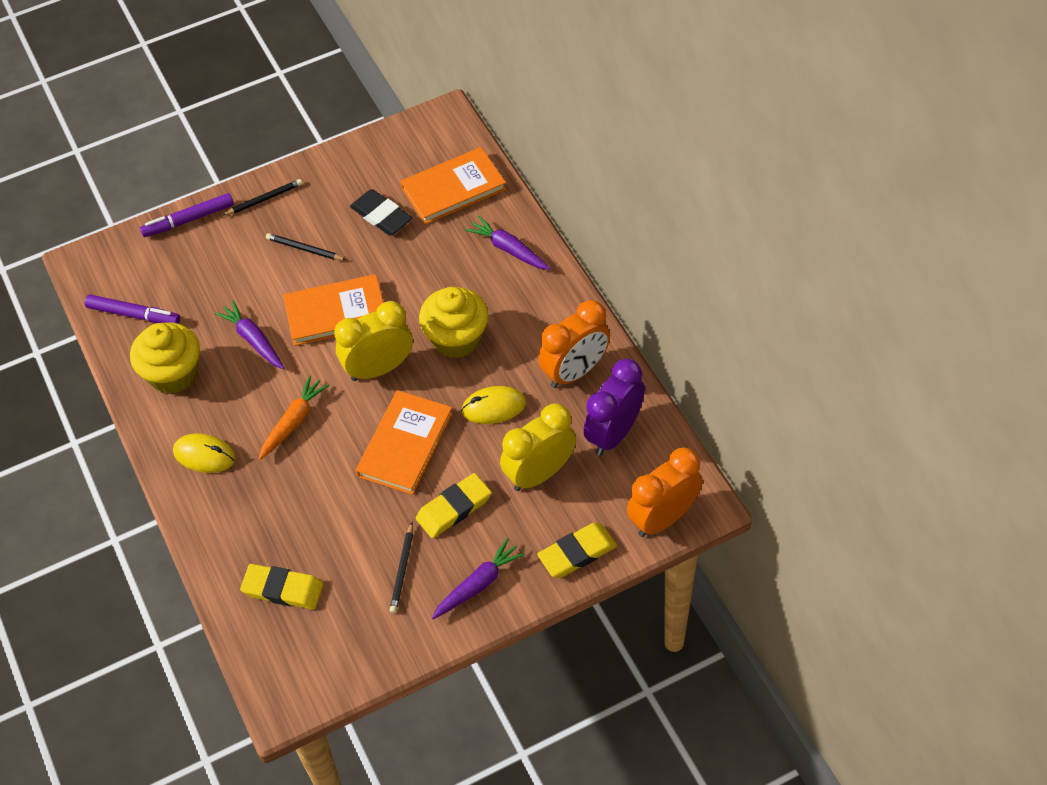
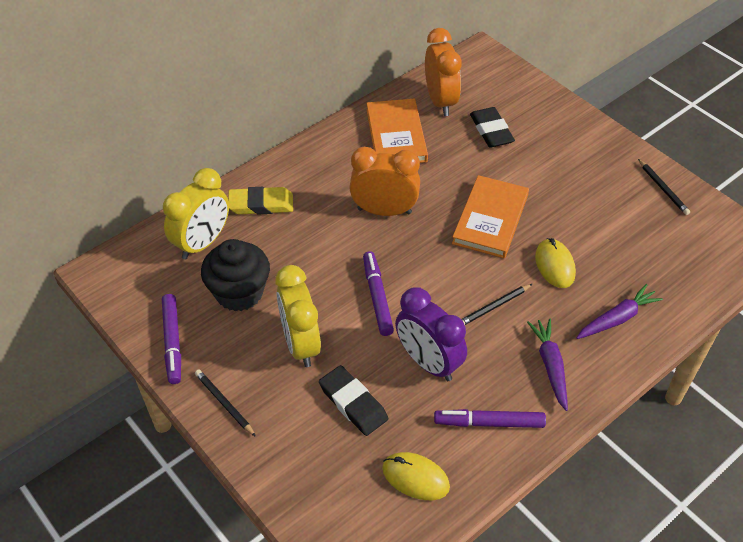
black cupcake: 0 -> 1
black eraser: 1 -> 2
orange book: 3 -> 2
orange carrot: 1 -> 0
purple carrot: 3 -> 2
purple marker: 2 -> 3
yellow cupcake: 2 -> 0
yellow eraser: 3 -> 1

